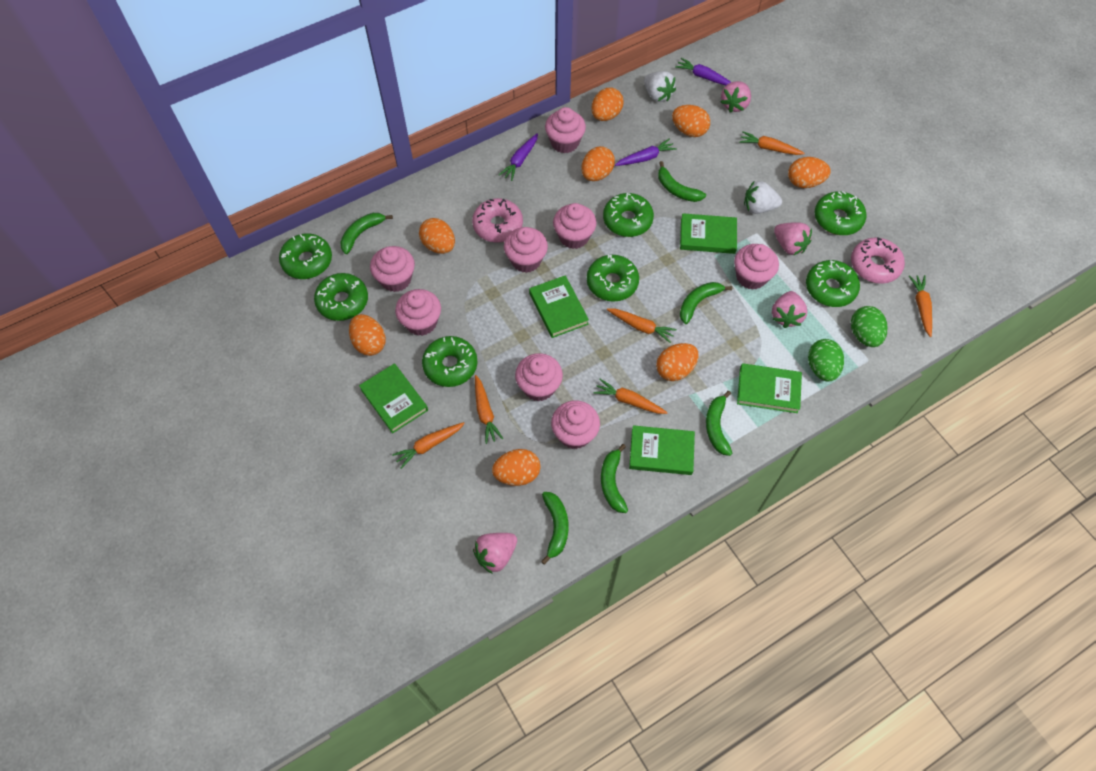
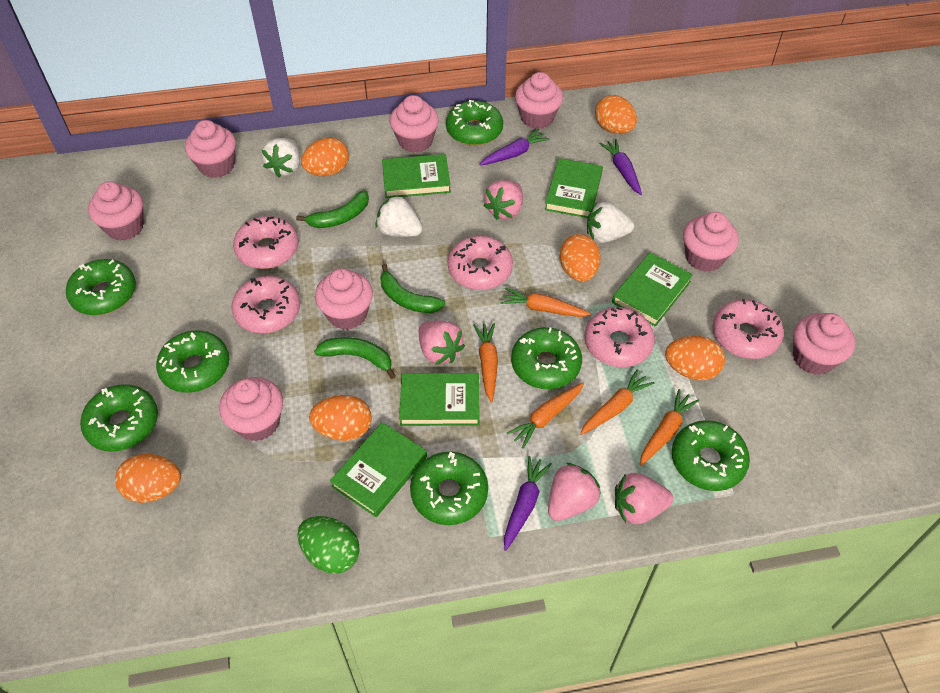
green banana: 6 -> 3
green egg: 2 -> 1
orange carrot: 6 -> 5
orange egg: 8 -> 6
pink donut: 2 -> 5
white strawberry: 2 -> 3

